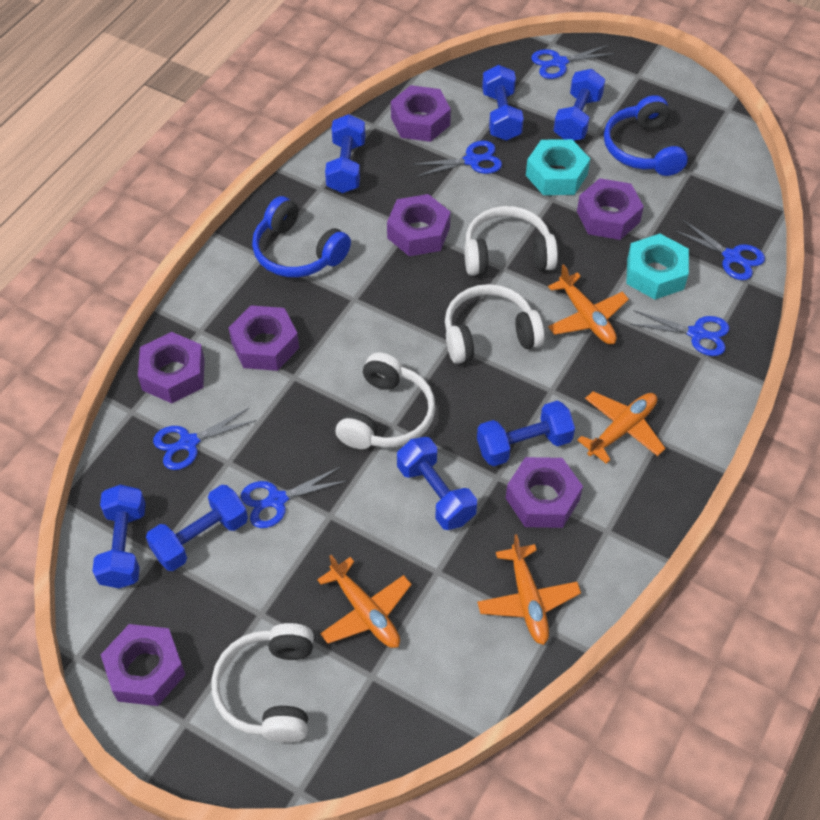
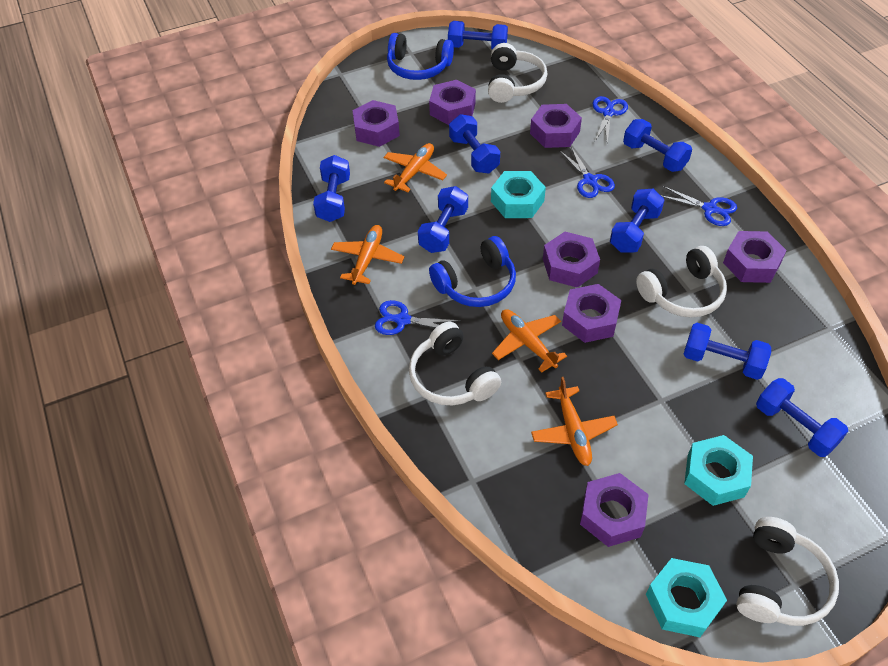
blue dumbbell: 7 -> 8
blue scissors: 6 -> 4
turquoise nut: 2 -> 3

